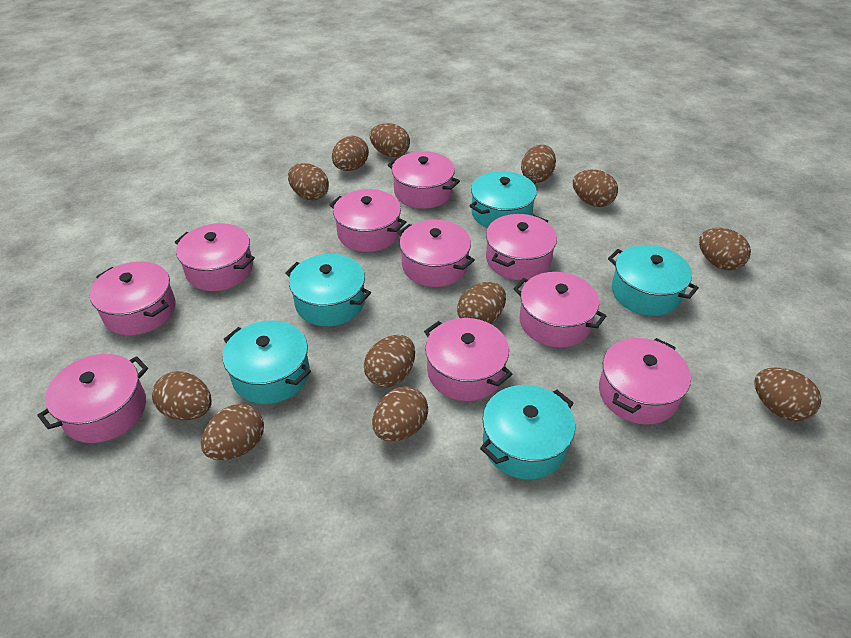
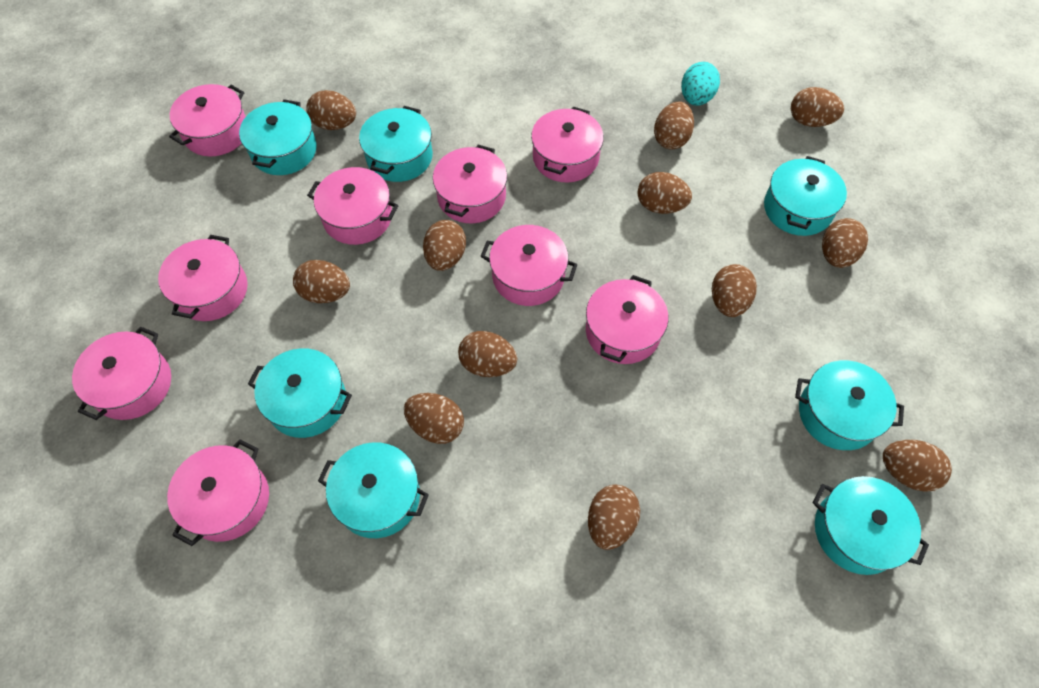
pink pot: 10 -> 9
turquoise egg: 0 -> 1
turquoise pot: 5 -> 7

